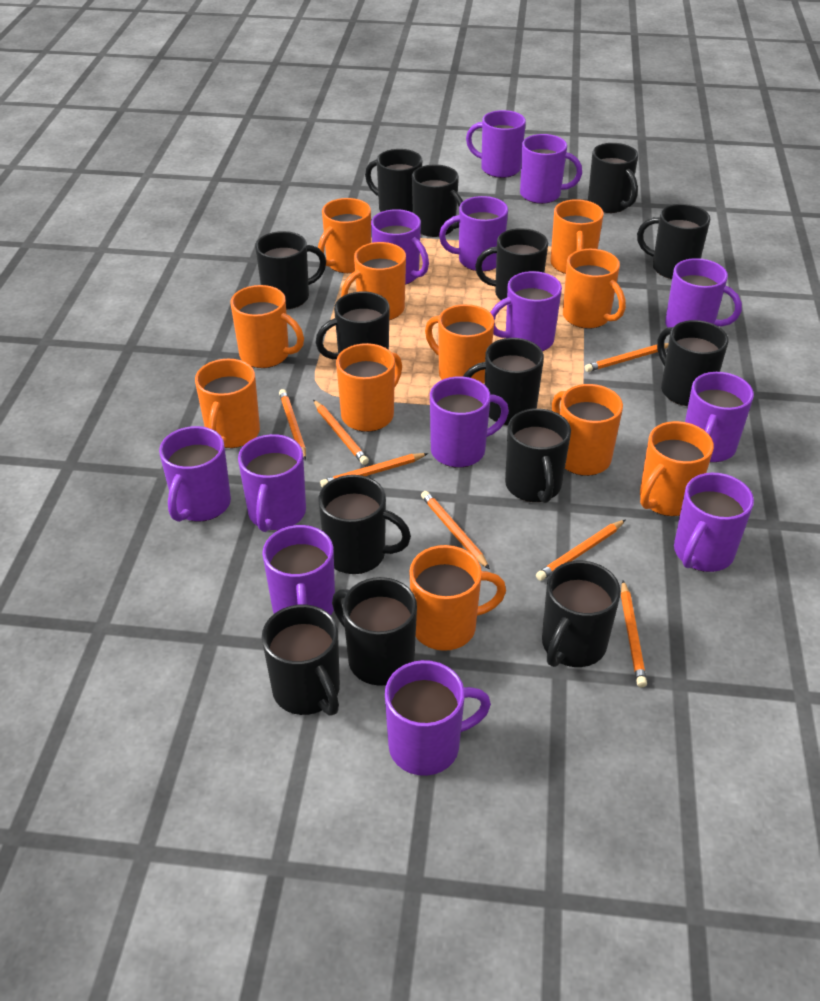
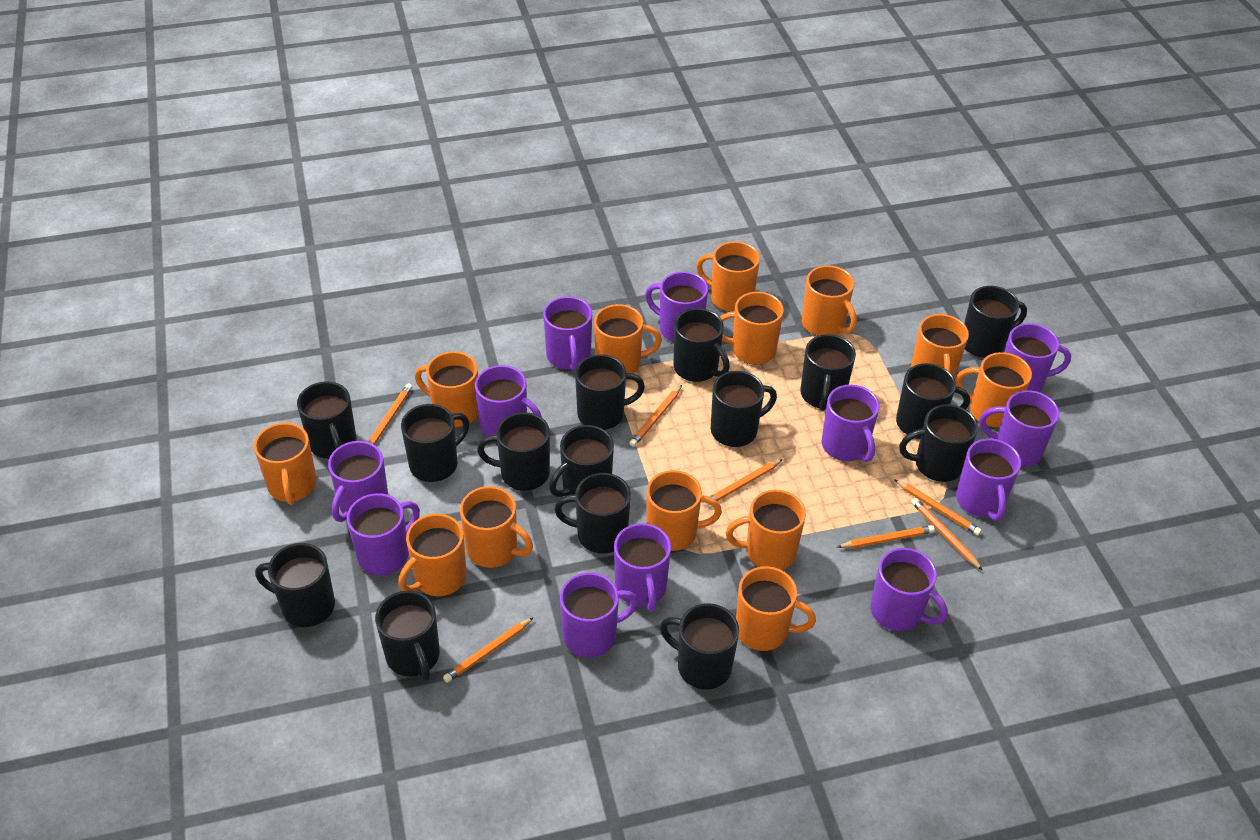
black mug: 14 -> 15
orange mug: 11 -> 13
purple mug: 13 -> 12

